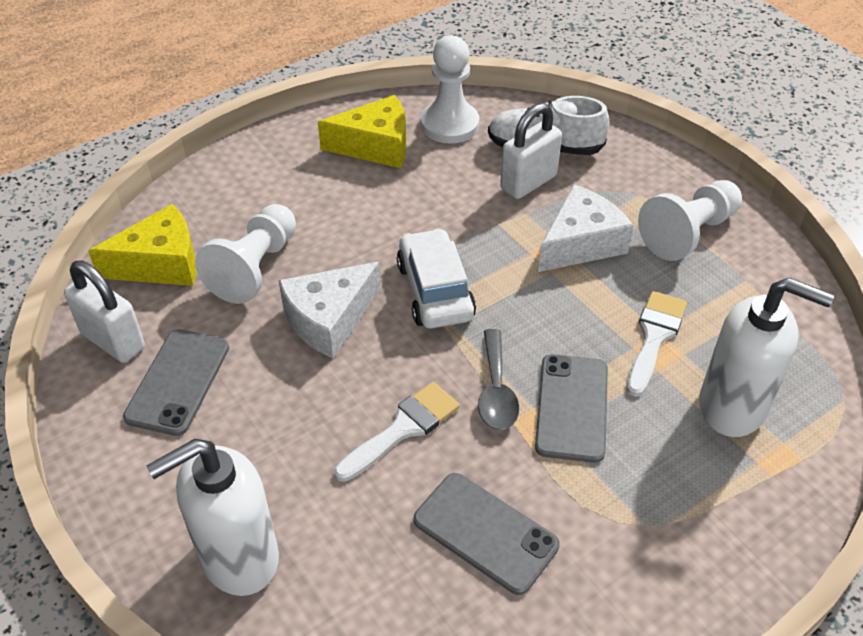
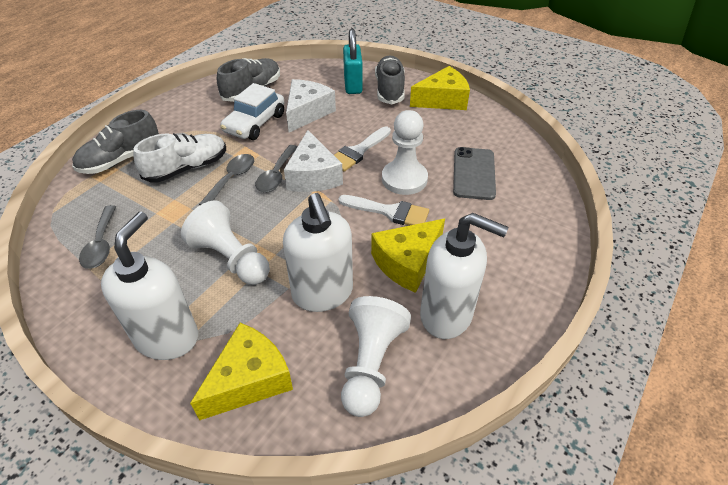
grey phone: 3 -> 1
grey shoe: 0 -> 3
grey spoon: 1 -> 3
turquoise padlock: 0 -> 1
white padlock: 2 -> 0
white soap dispenser: 2 -> 3
yellow cheese: 2 -> 3

